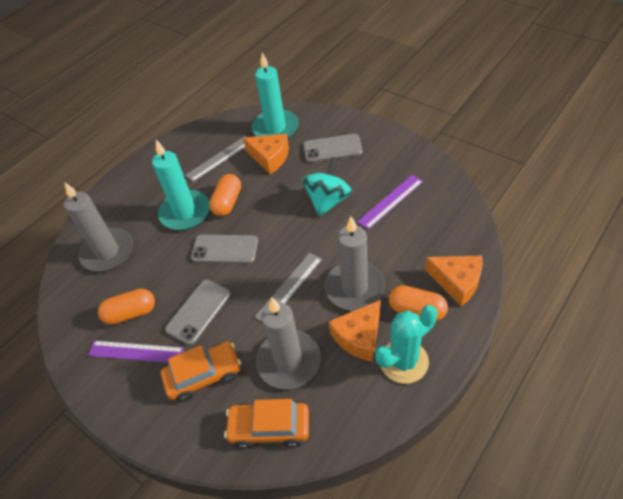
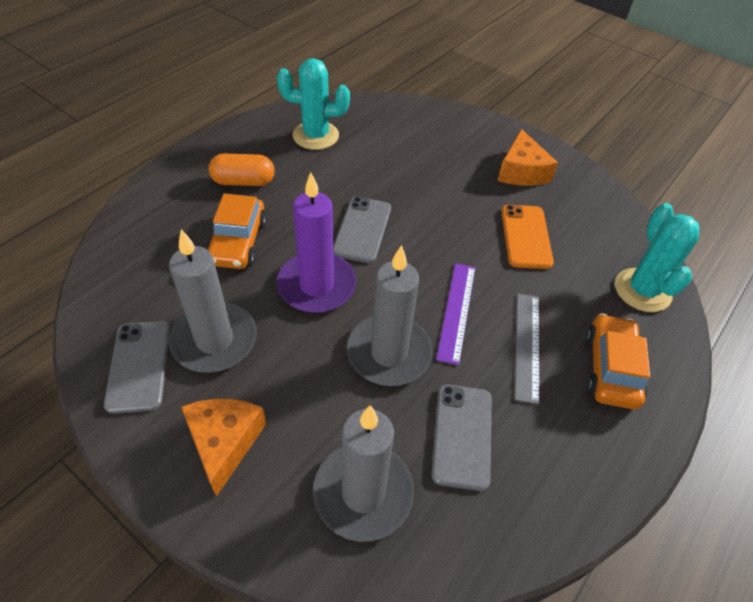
grey ruler: 2 -> 1
orange capsule: 3 -> 1
orange cheese: 3 -> 2
orange phone: 0 -> 1
purple candle: 0 -> 1
purple ruler: 2 -> 1
turquoise cactus: 1 -> 2
turquoise candle: 2 -> 0
turquoise spinning top: 1 -> 0

